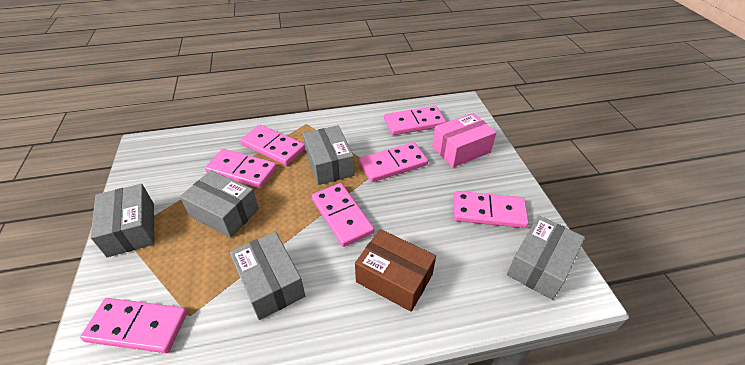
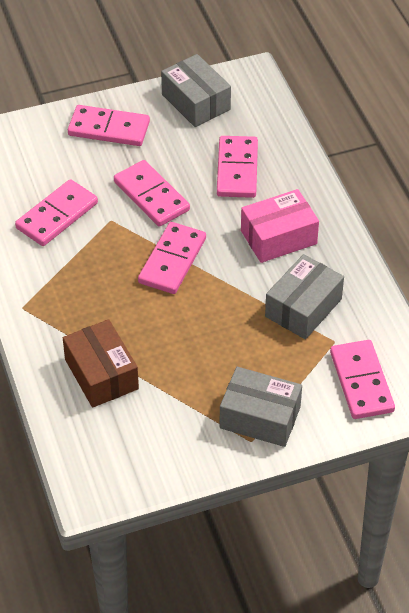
grey box: 5 -> 3
pink domino: 7 -> 6

